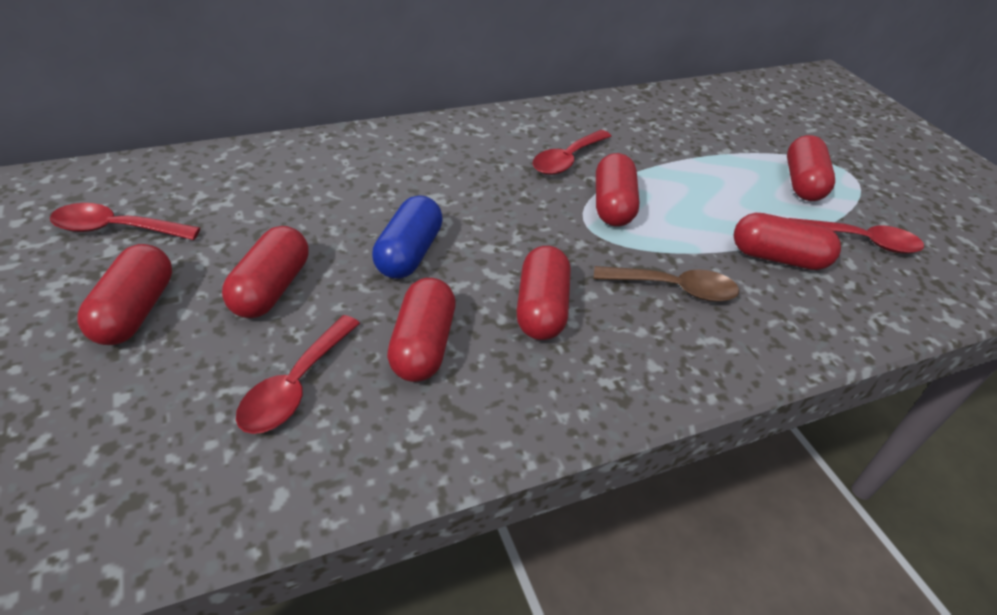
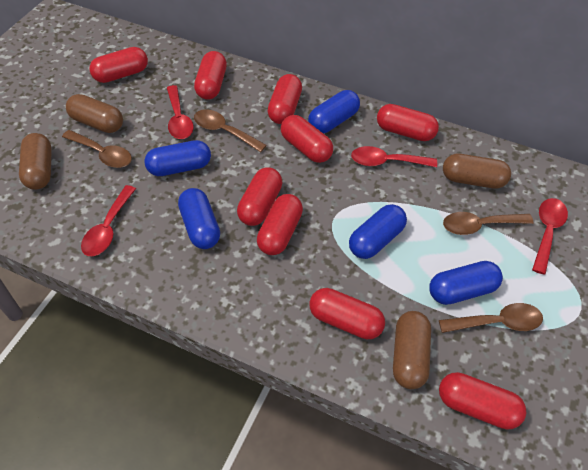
blue capsule: 1 -> 5
brown capsule: 0 -> 4
brown spoon: 1 -> 4
red capsule: 7 -> 9

